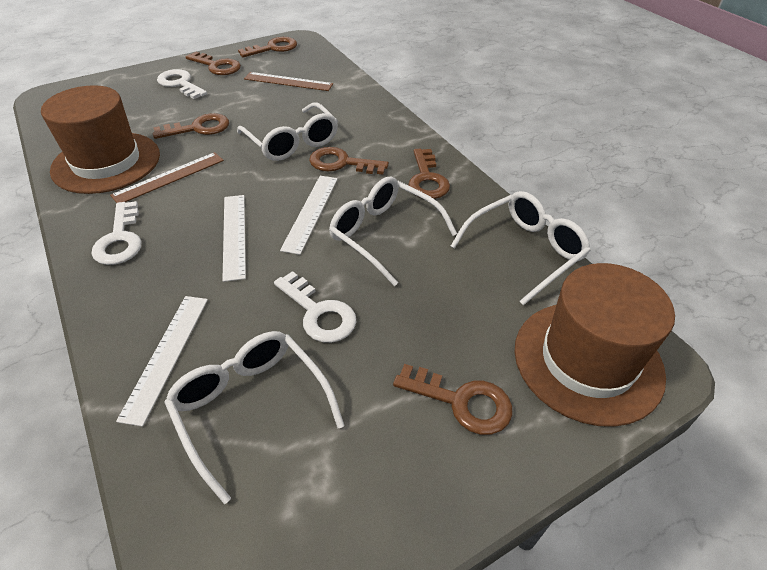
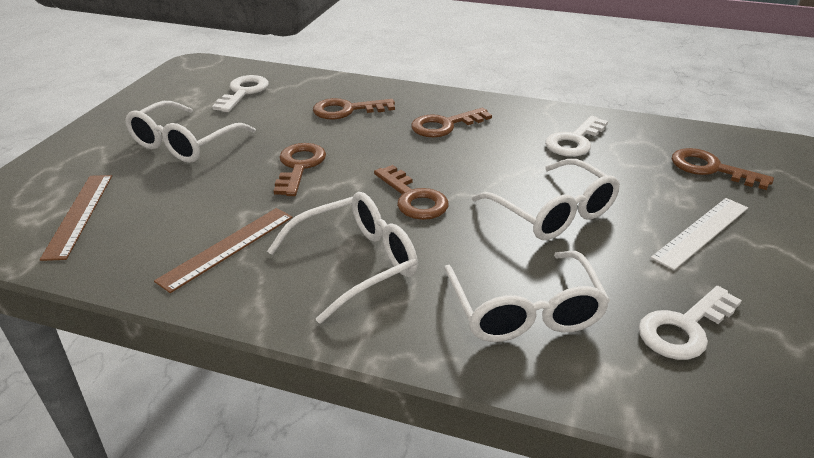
brown hat: 2 -> 0
brown key: 6 -> 5
white ruler: 3 -> 1

